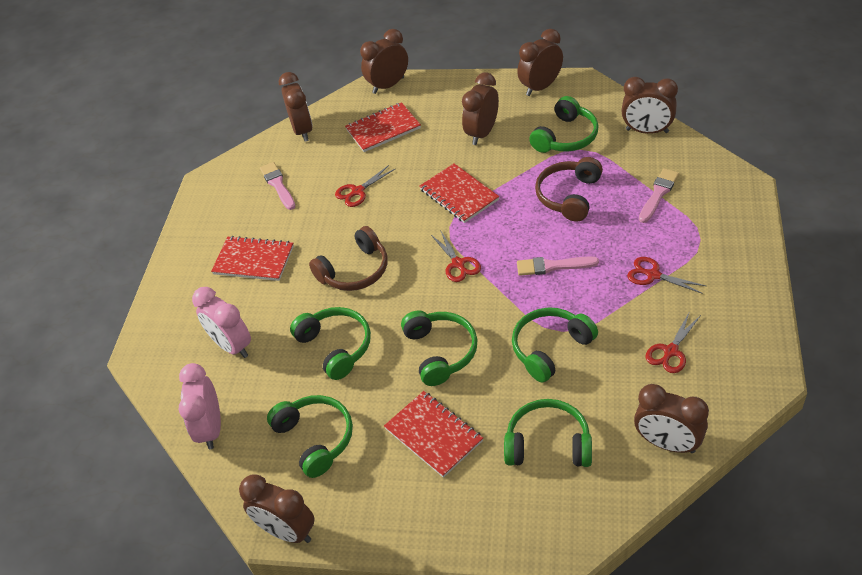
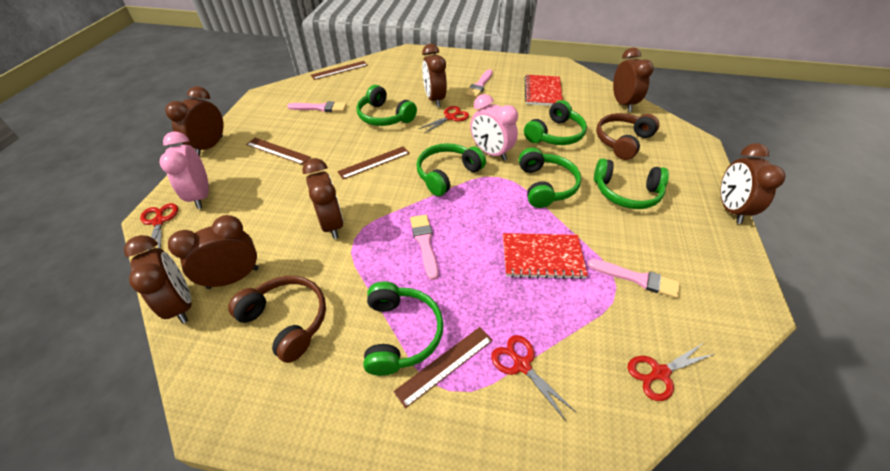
brown ruler: 0 -> 4
pink brush: 3 -> 4
red notebook: 4 -> 2

